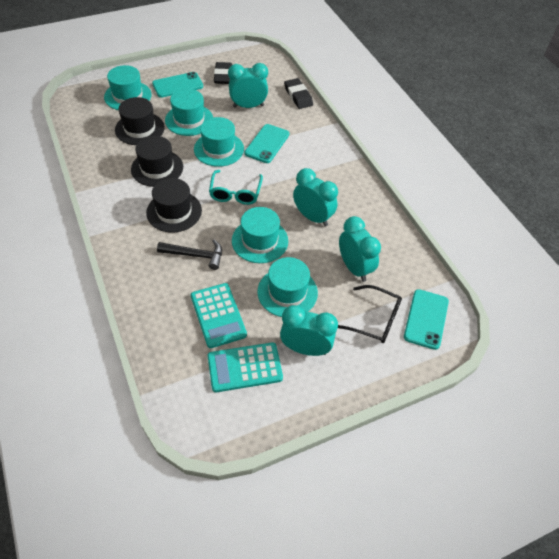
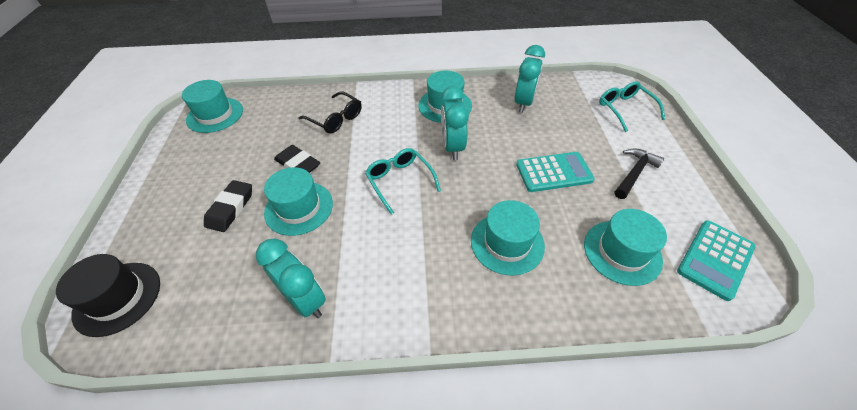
black hat: 3 -> 1
turquoise clock: 4 -> 3
turquoise glasses: 1 -> 2
turquoise phone: 3 -> 0

